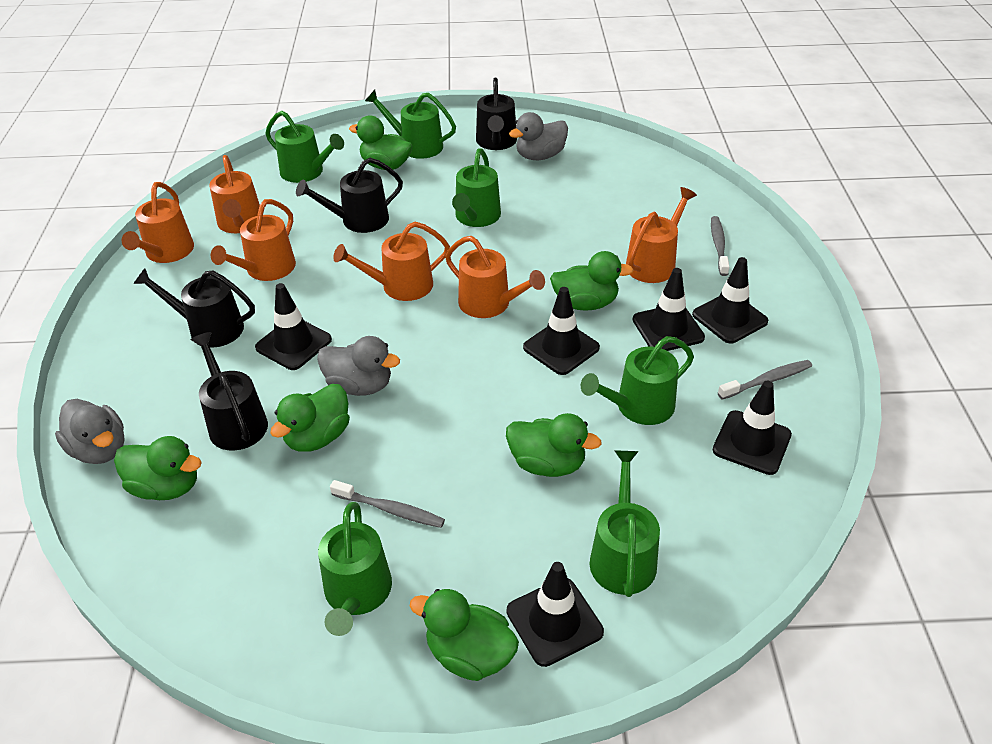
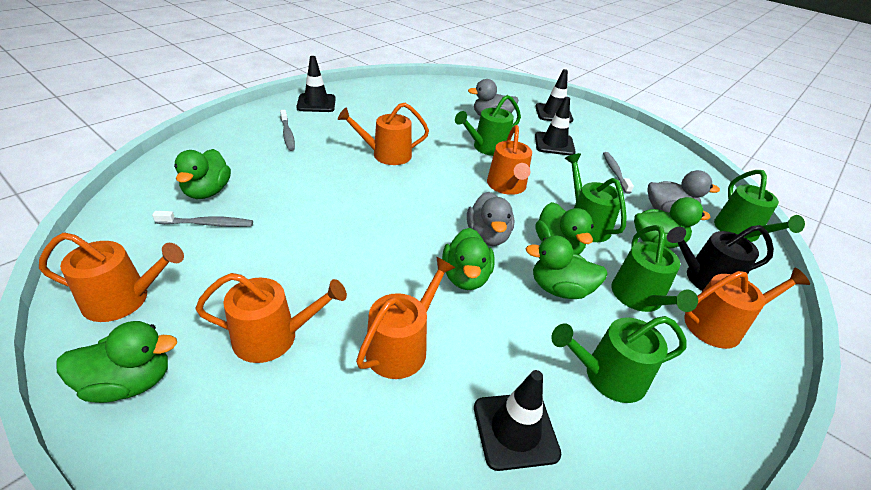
black traffic cone: 6 -> 4
black watering can: 4 -> 1
green watering can: 6 -> 5

